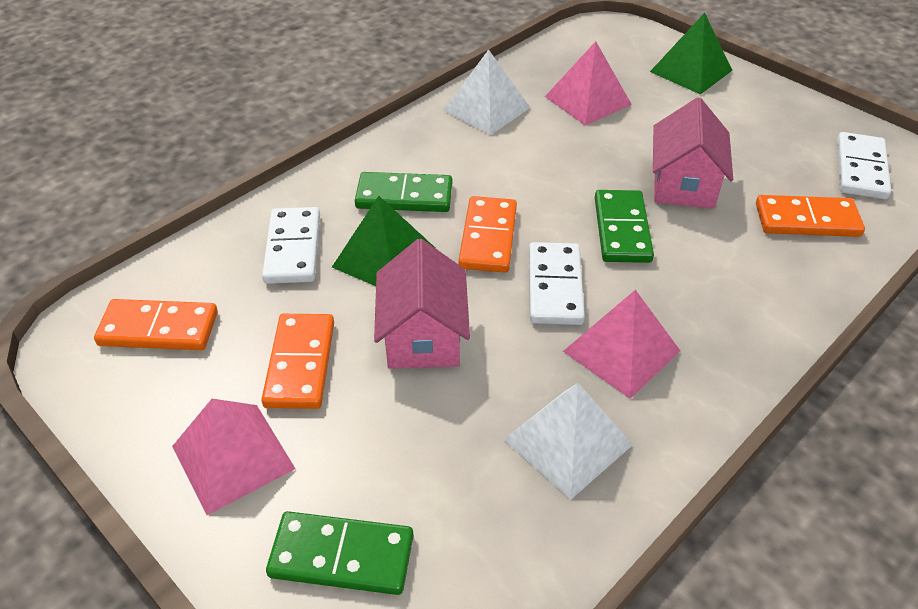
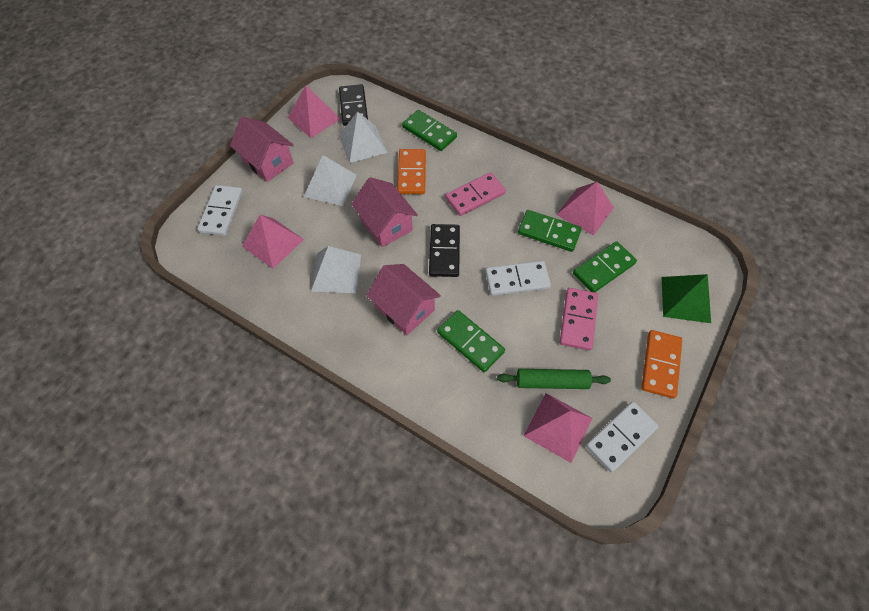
black domino: 0 -> 2
green domino: 3 -> 4
green pyramid: 2 -> 1
green rolling pin: 0 -> 1
orange domino: 4 -> 2
pink domino: 0 -> 2
pink house: 2 -> 3
pink pyramid: 3 -> 4
white pyramid: 2 -> 3

